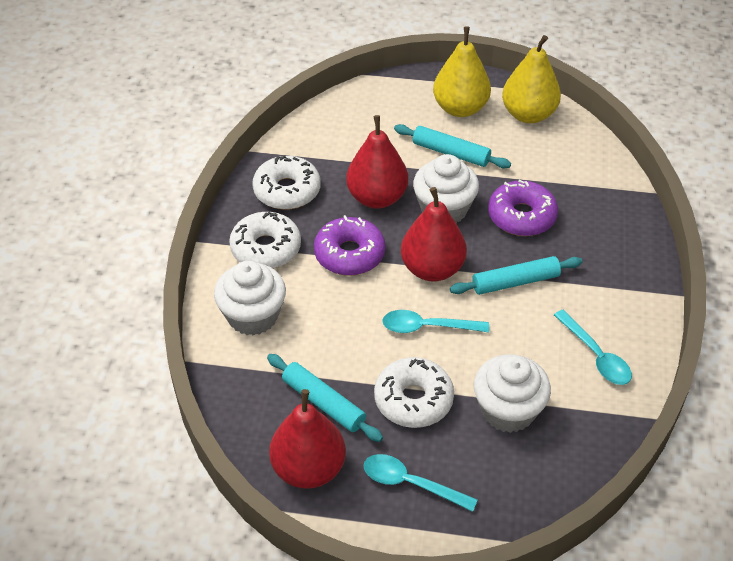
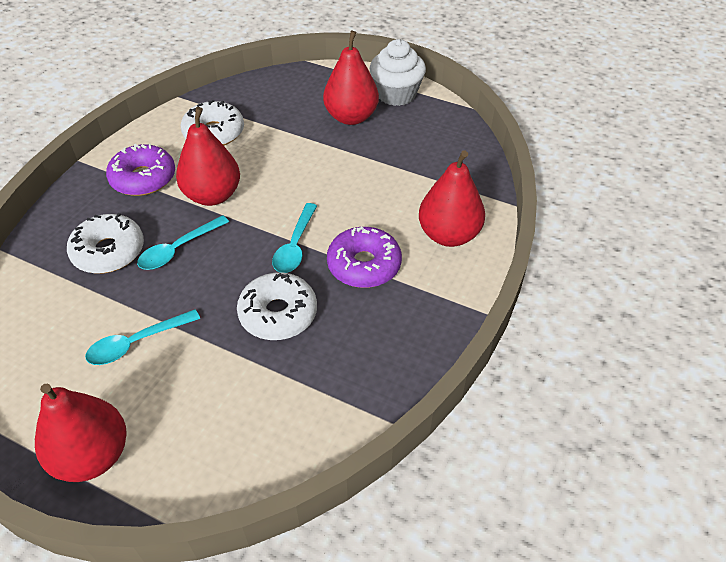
red pear: 3 -> 4
turquoise rolling pin: 3 -> 0
white cupcake: 3 -> 1
yellow pear: 2 -> 0

